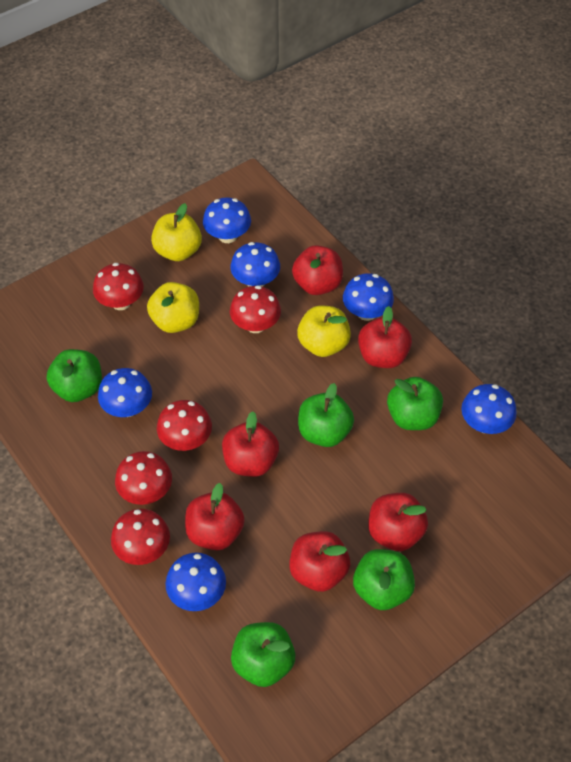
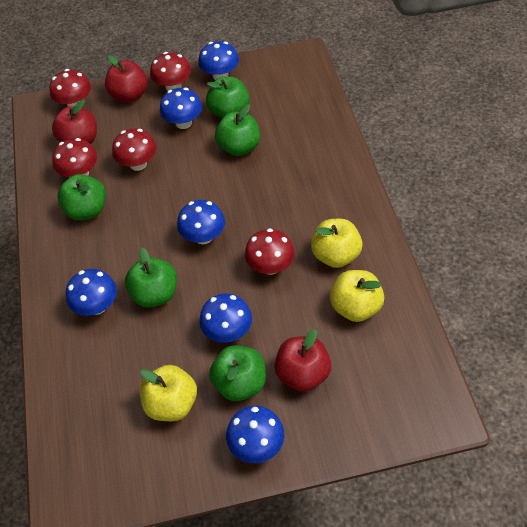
red apple: 6 -> 3

